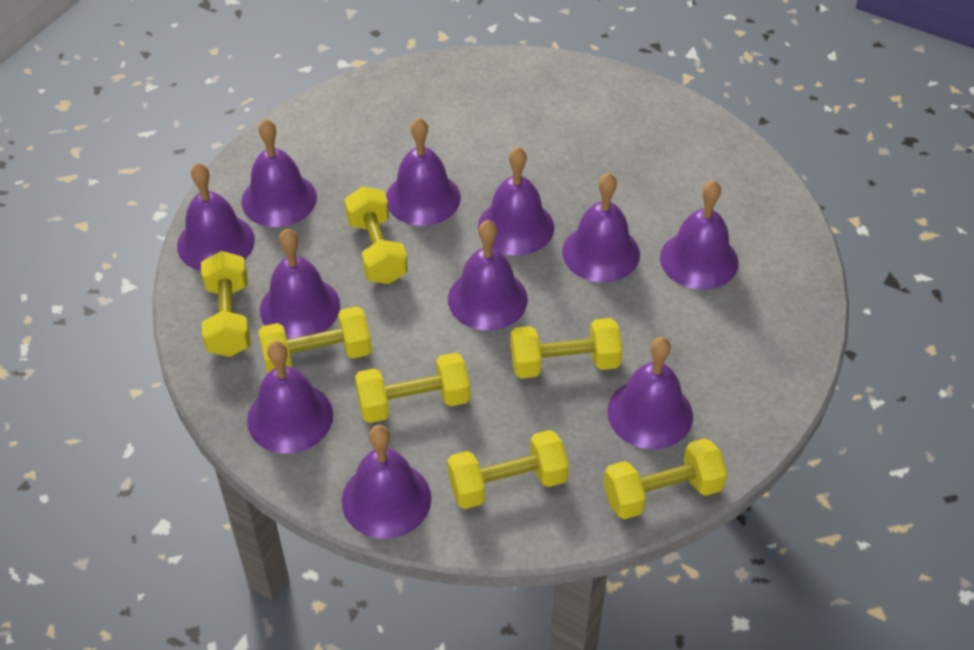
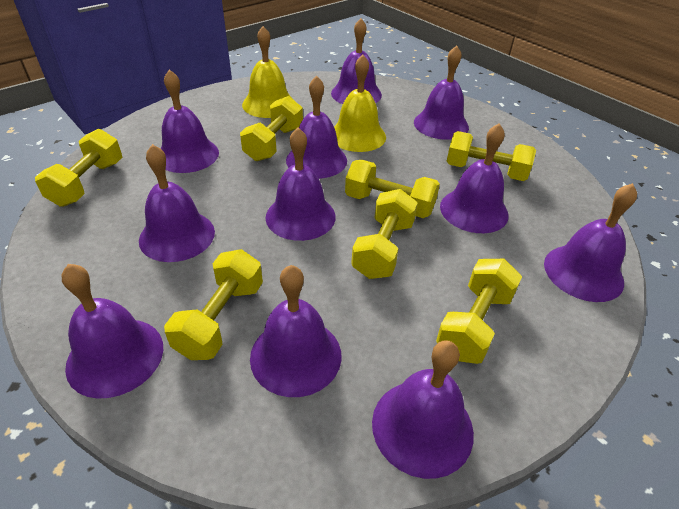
yellow bell: 0 -> 2

